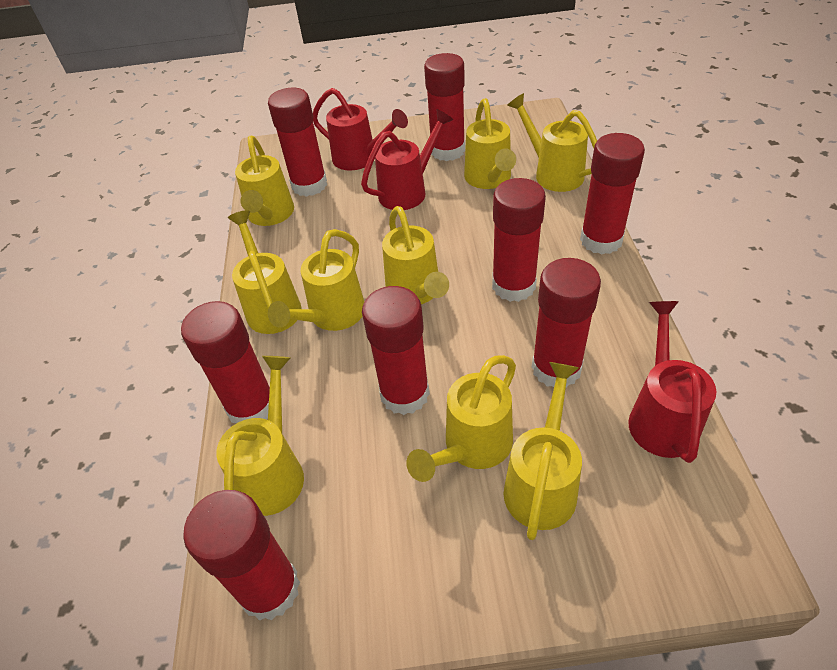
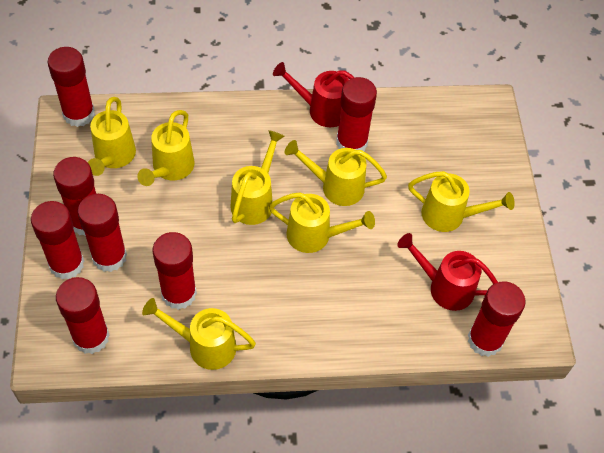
red watering can: 3 -> 2
yellow watering can: 9 -> 7

